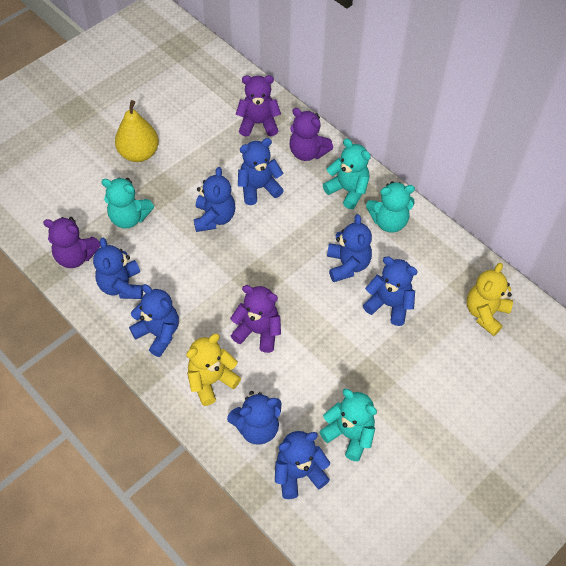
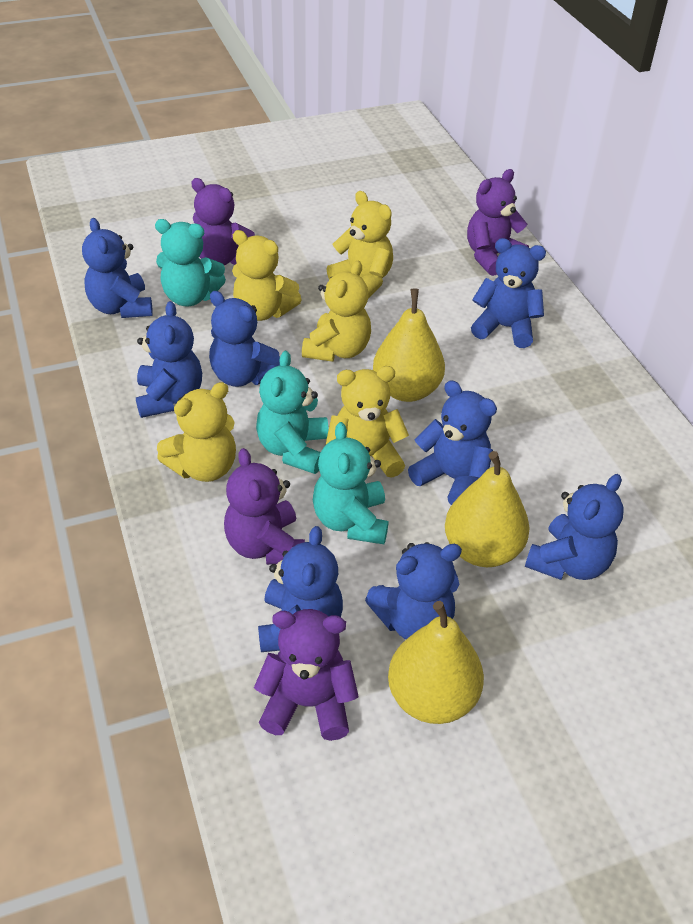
turquoise teddy bear: 4 -> 3
yellow pear: 1 -> 3
yellow teddy bear: 2 -> 5

